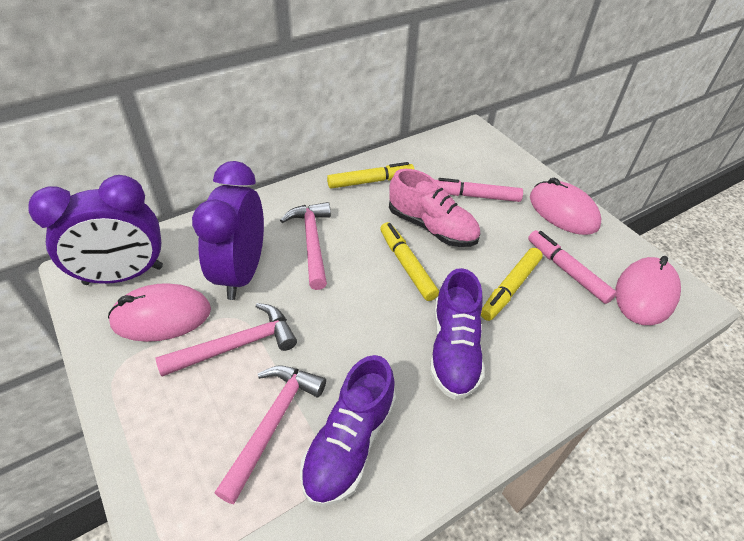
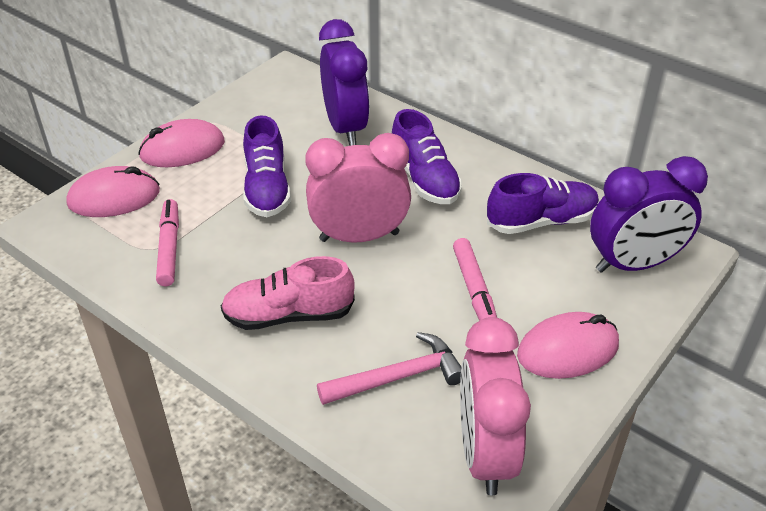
pink clock: 0 -> 2
pink hammer: 3 -> 1
purple shoe: 2 -> 3
yellow marker: 3 -> 0

